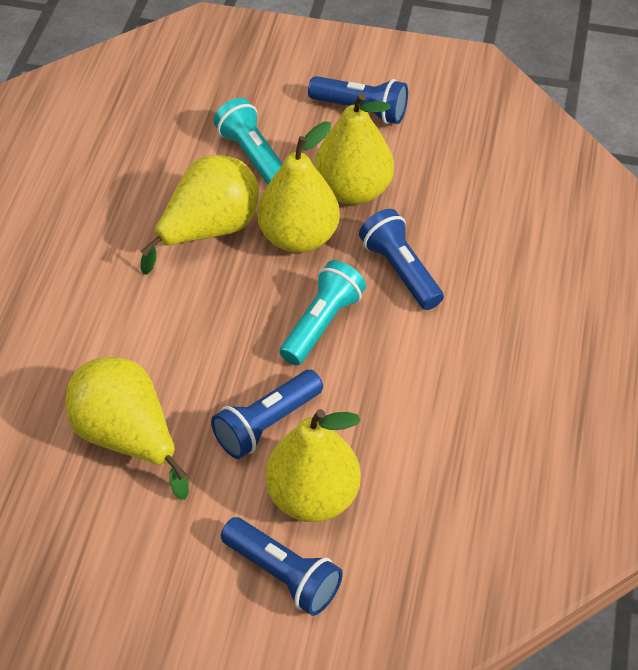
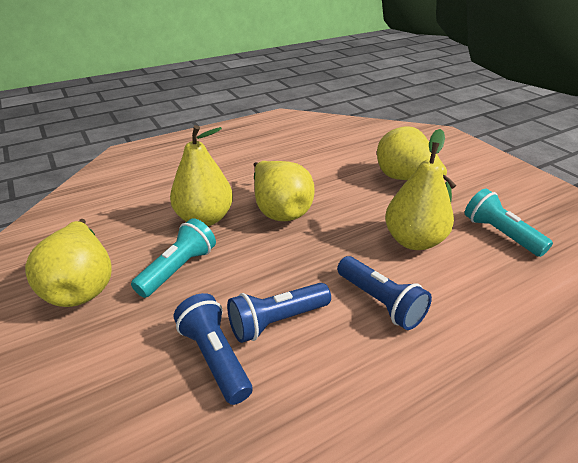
blue flashlight: 4 -> 3

